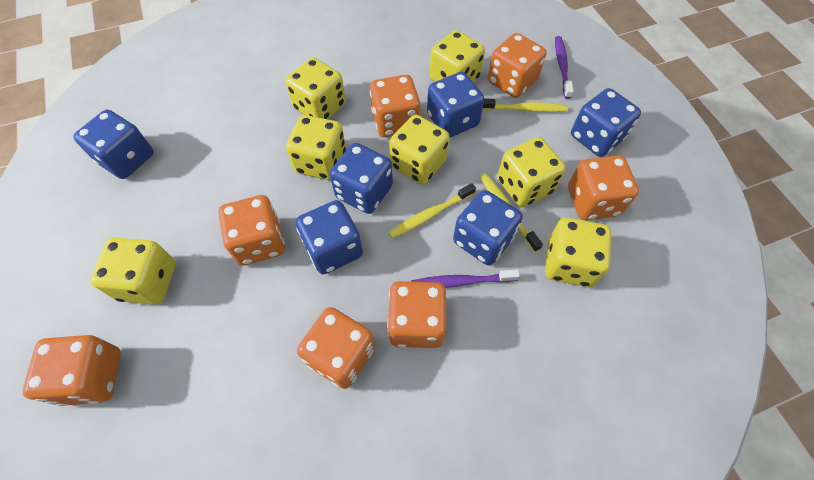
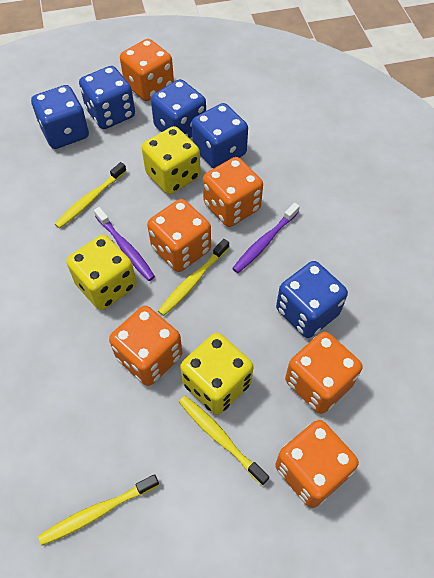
blue dice: 6 -> 5
orange dice: 7 -> 6
yellow dice: 7 -> 3
yellow toothbrush: 3 -> 4

